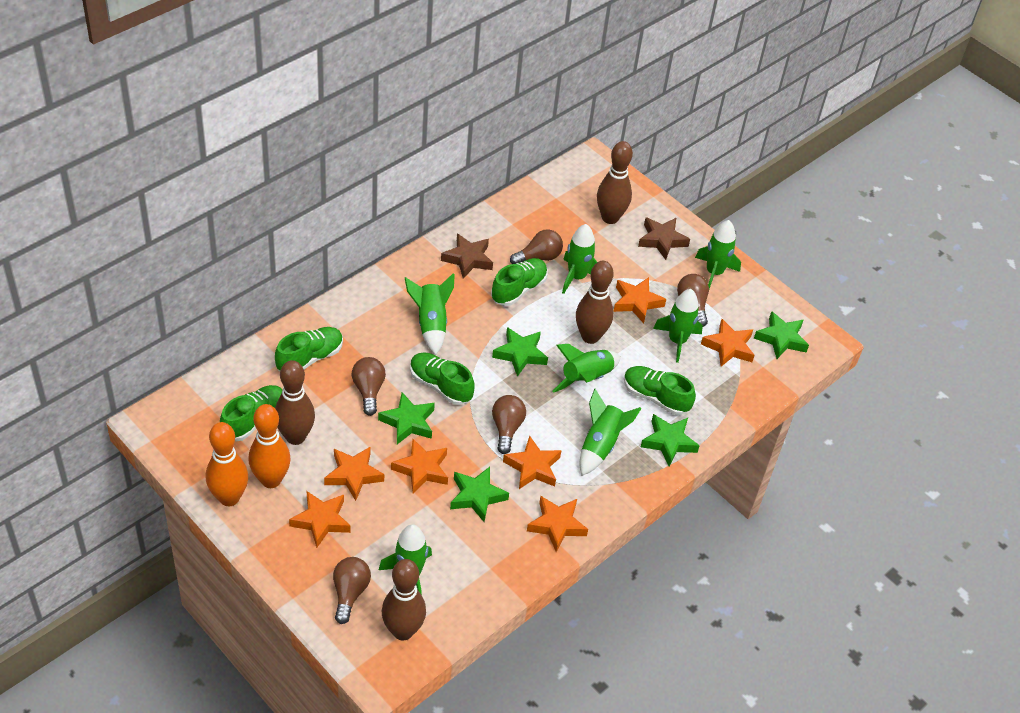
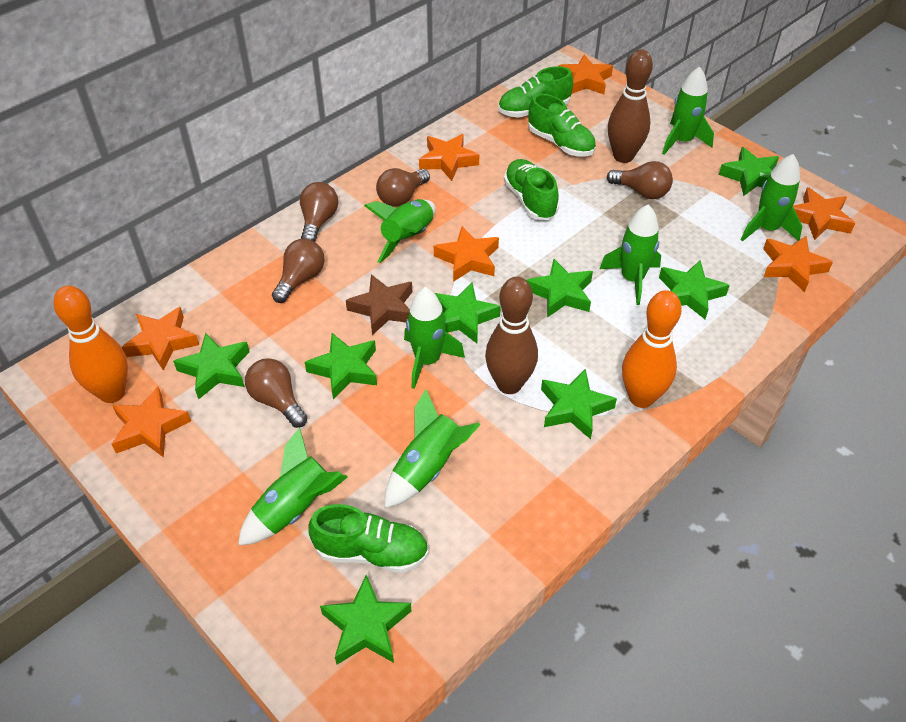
brown bowling pin: 4 -> 2
brown star: 2 -> 1
green shoe: 5 -> 4
green star: 5 -> 8

